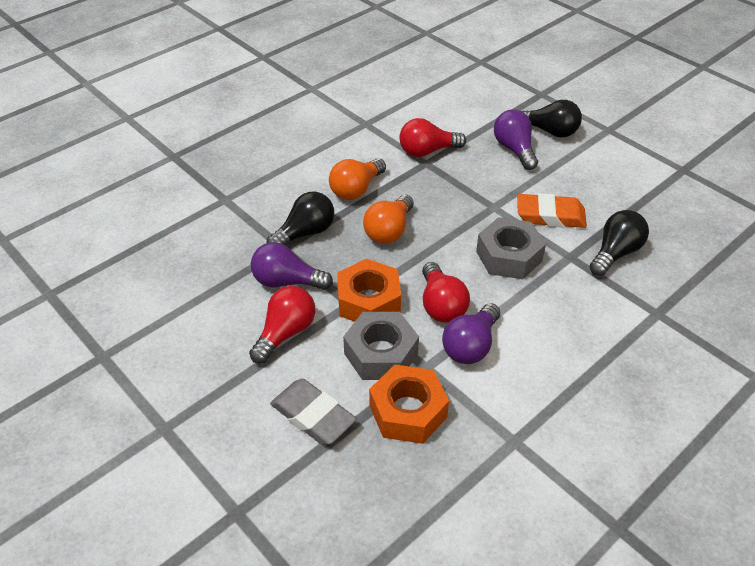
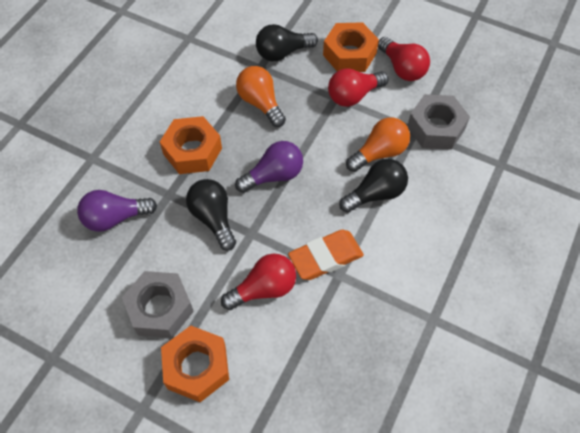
grey eraser: 1 -> 0
orange nut: 2 -> 3
purple light bulb: 3 -> 2

